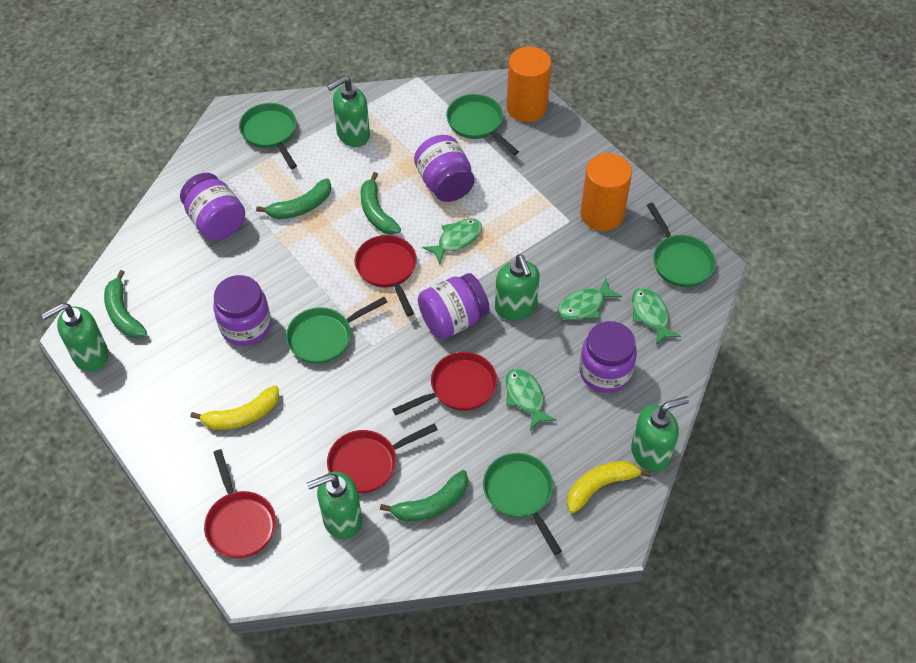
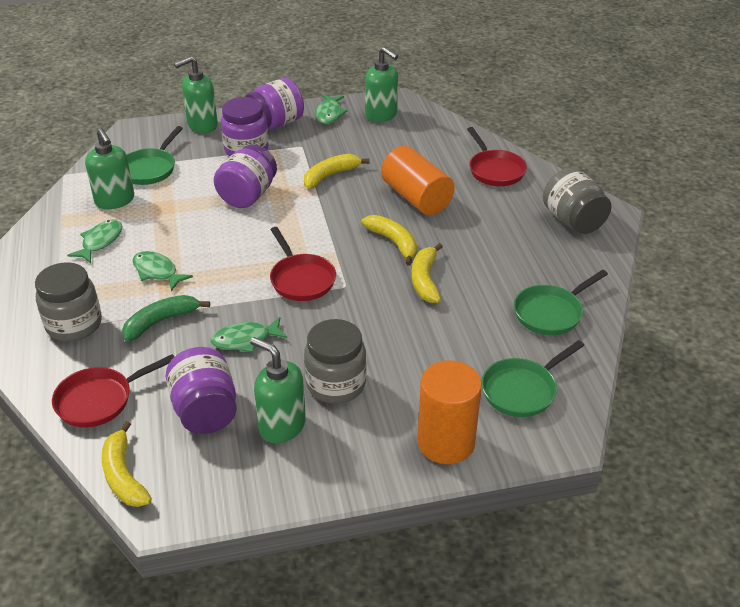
green banana: 4 -> 1
green pan: 5 -> 3
green soap dispenser: 5 -> 4
grey jar: 0 -> 3
purple jar: 5 -> 4
red pan: 4 -> 3
yellow banana: 2 -> 4

